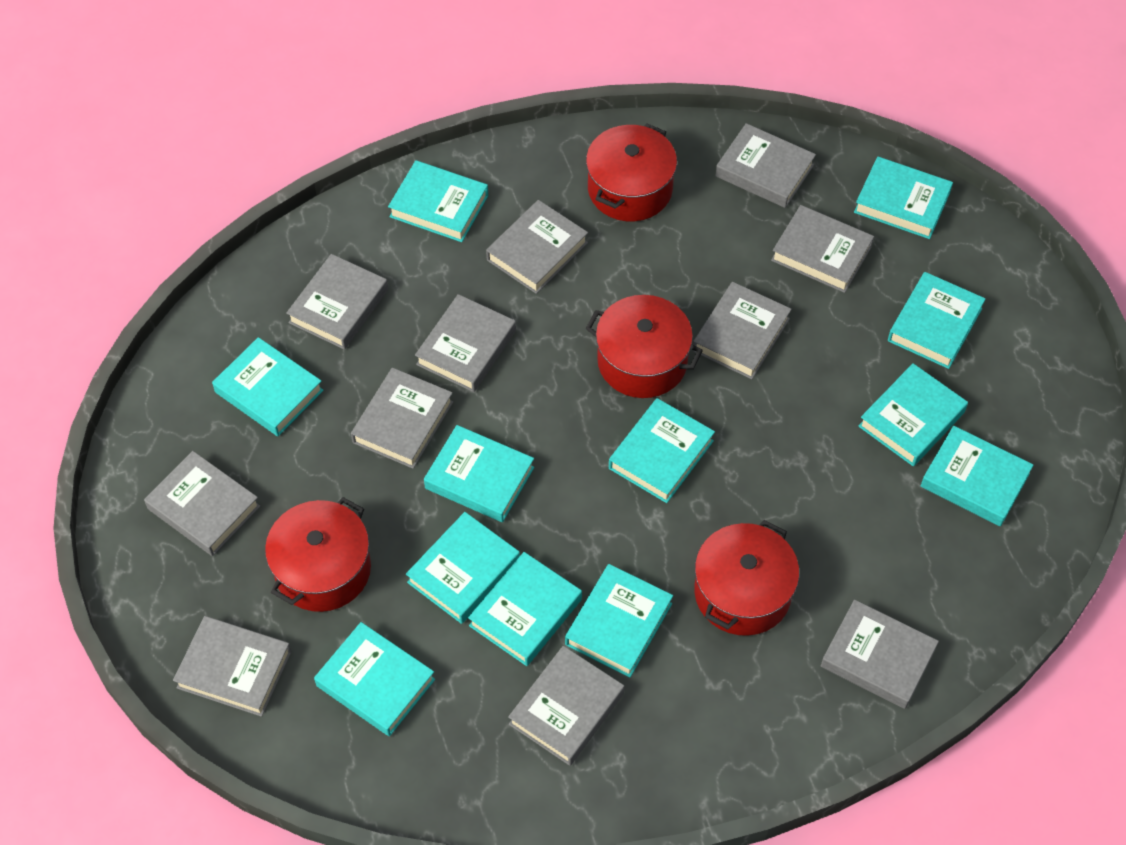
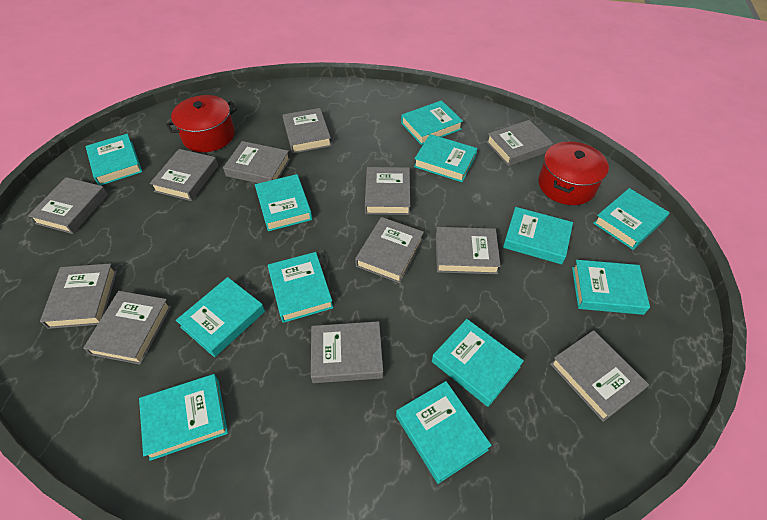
grey book: 11 -> 12
red pot: 4 -> 2

